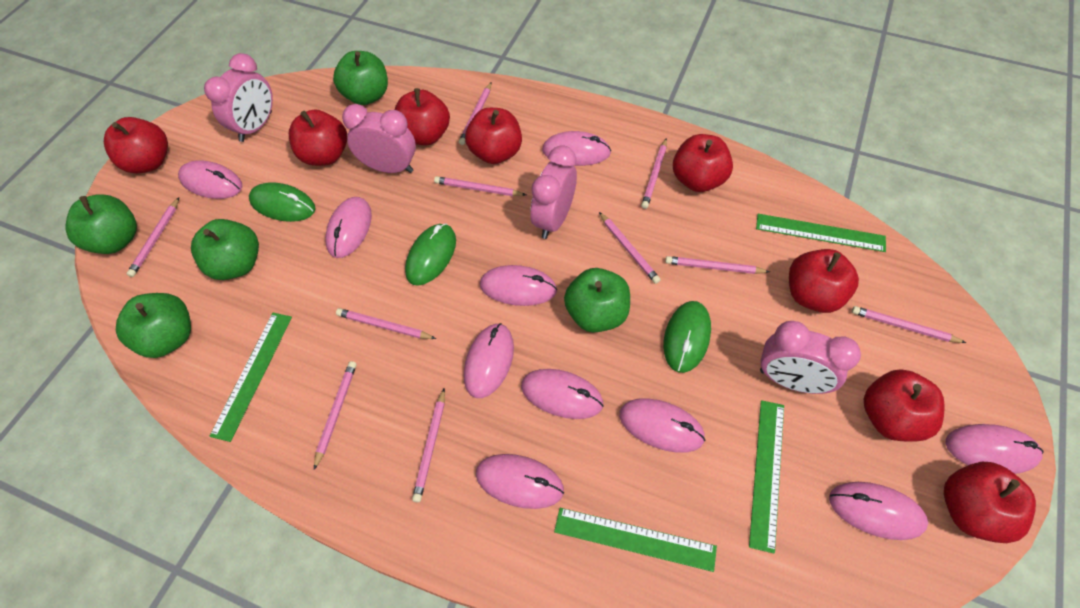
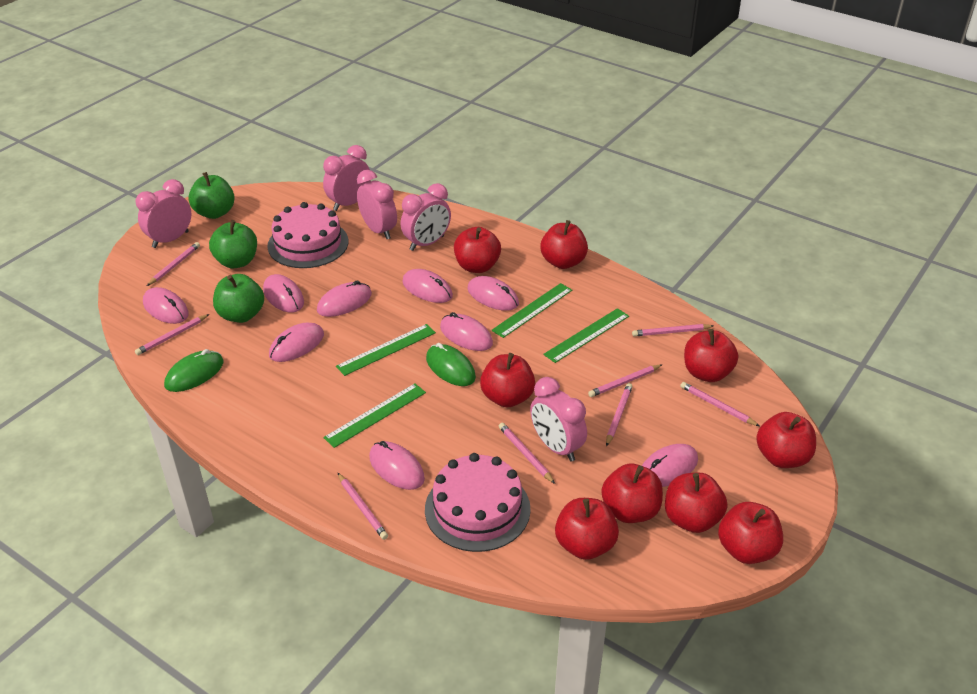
green apple: 5 -> 3
green mouse: 3 -> 2
pink cake: 0 -> 2
pink clock: 4 -> 5
pink mouse: 10 -> 9
pink pencil: 10 -> 8
red apple: 8 -> 9

